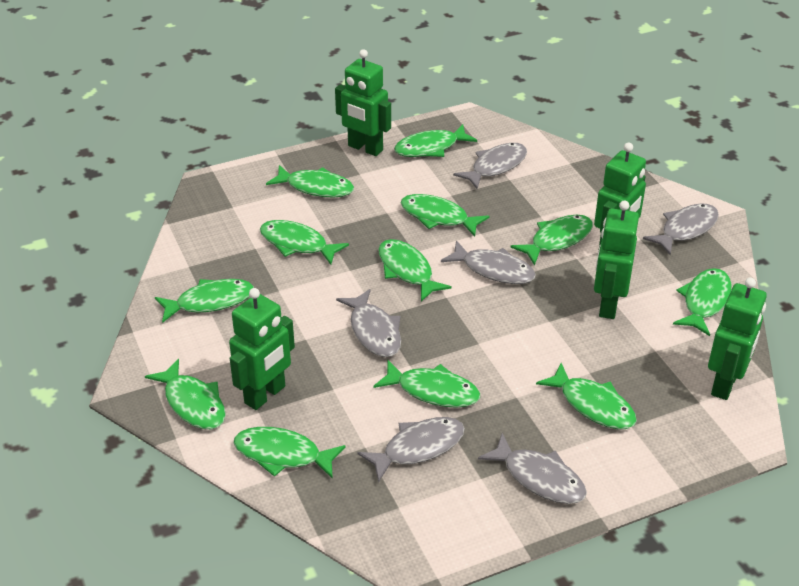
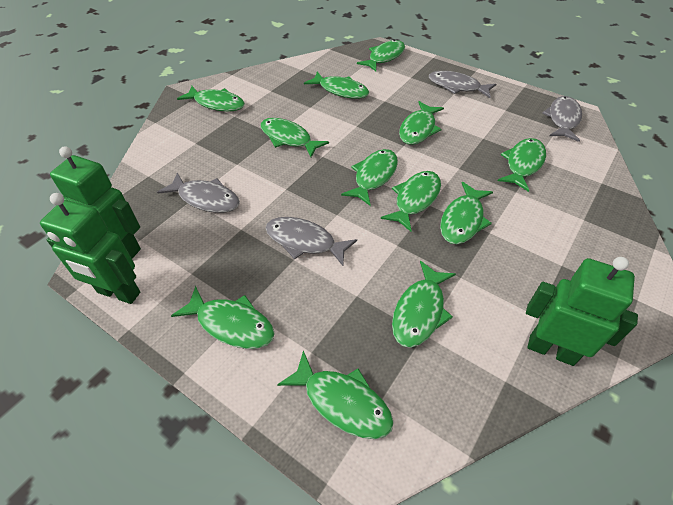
green robot: 5 -> 3
grey fish: 6 -> 4

